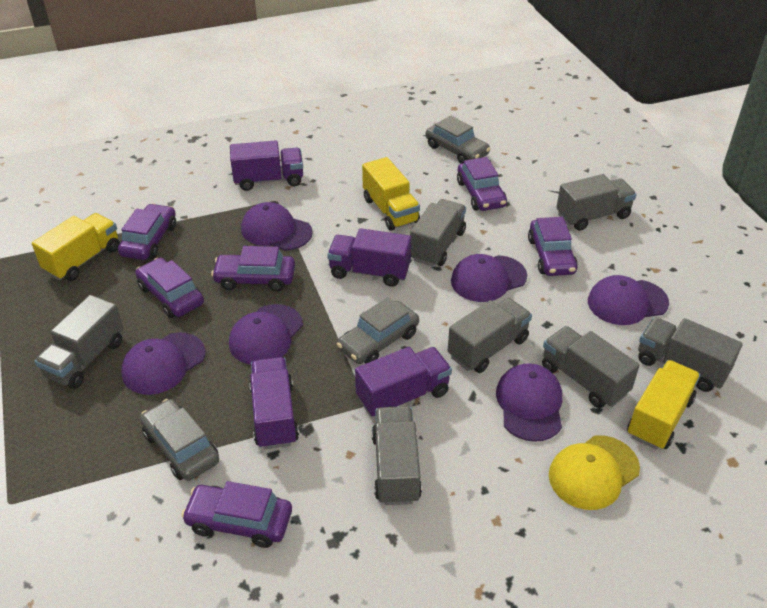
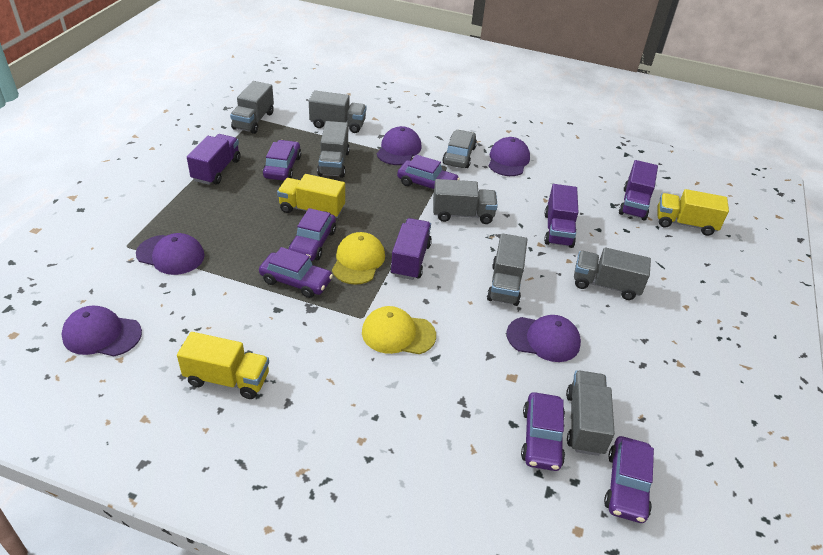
grey car: 3 -> 1
purple cap: 6 -> 5
yellow cap: 1 -> 2

